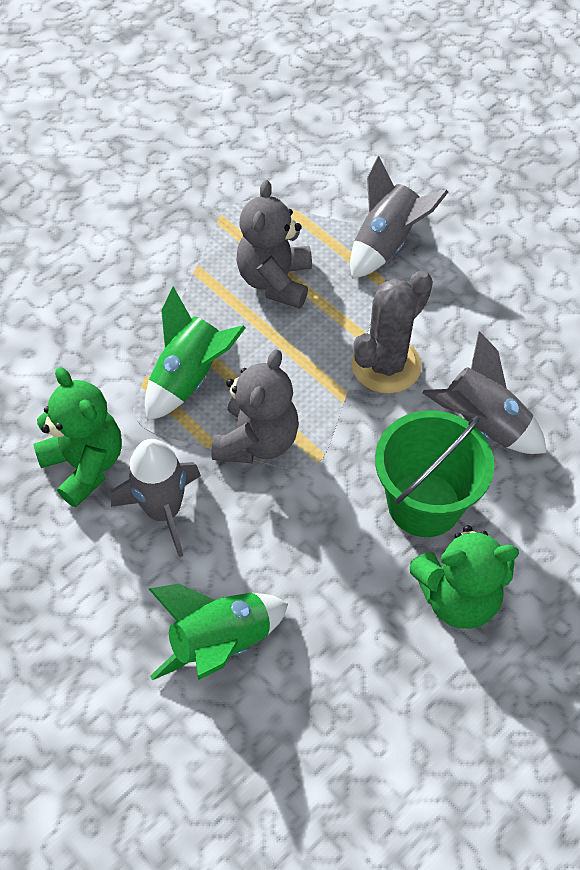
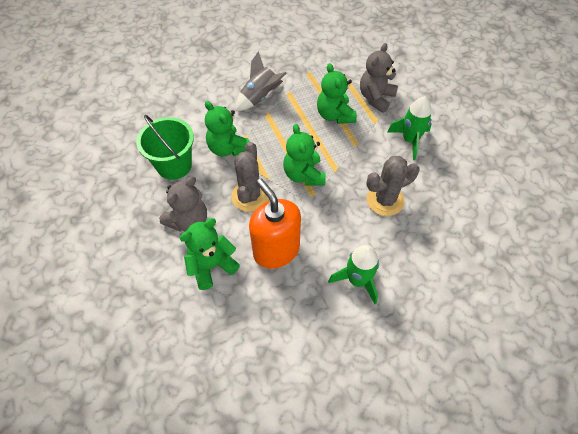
green teddy bear: 2 -> 4
grey cactus: 1 -> 2
grey rocket: 3 -> 1
orange soap dispenser: 0 -> 1

